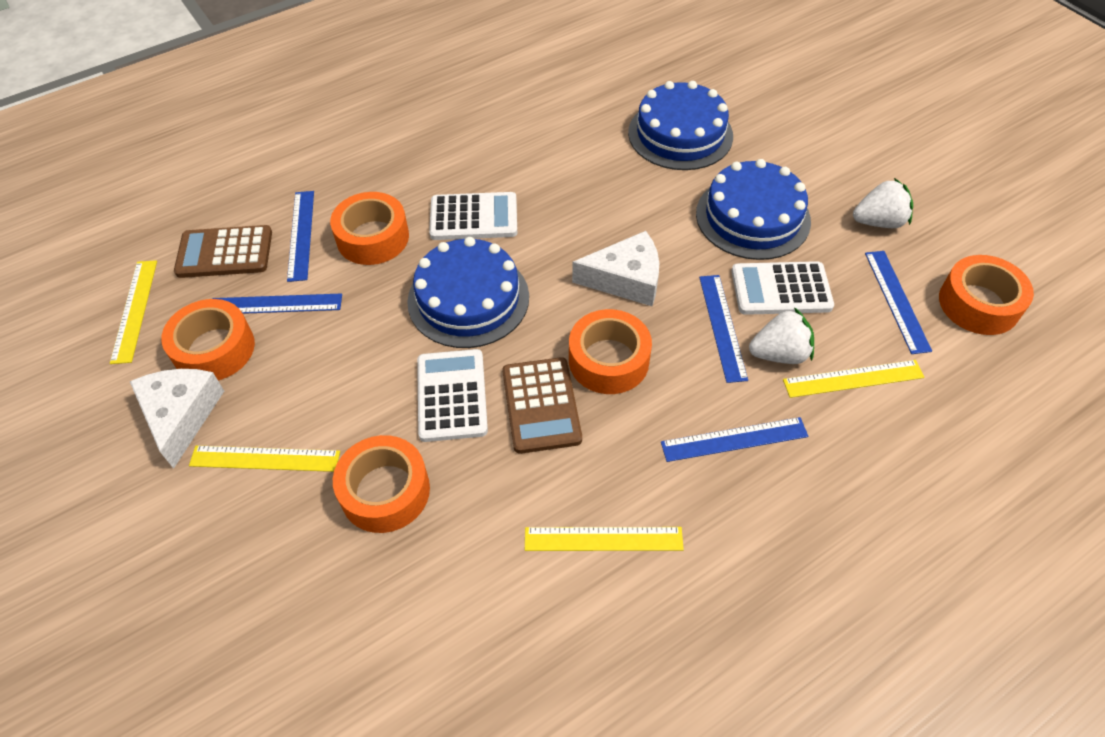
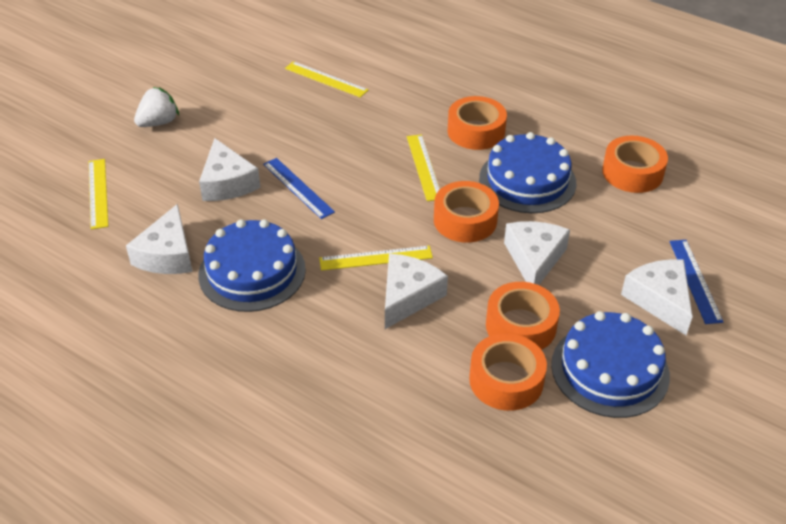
blue ruler: 5 -> 2
brown calculator: 2 -> 0
white calculator: 3 -> 0
white cheese: 2 -> 5
white strawberry: 2 -> 1

